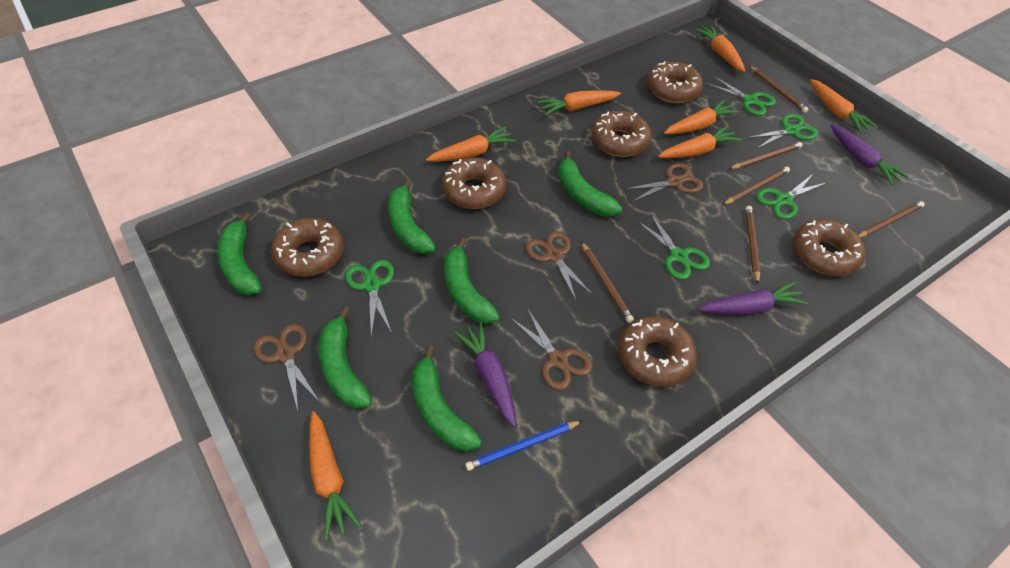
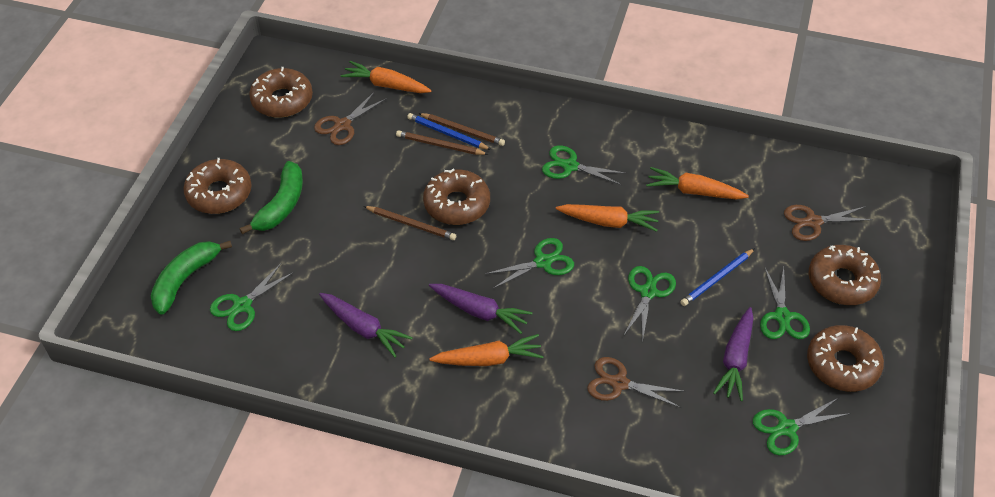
blue pencil: 1 -> 2
brown donut: 6 -> 5
brown pencil: 6 -> 3
brown scissors: 4 -> 3
green banana: 6 -> 2
green scissors: 5 -> 6
orange carrot: 7 -> 4

